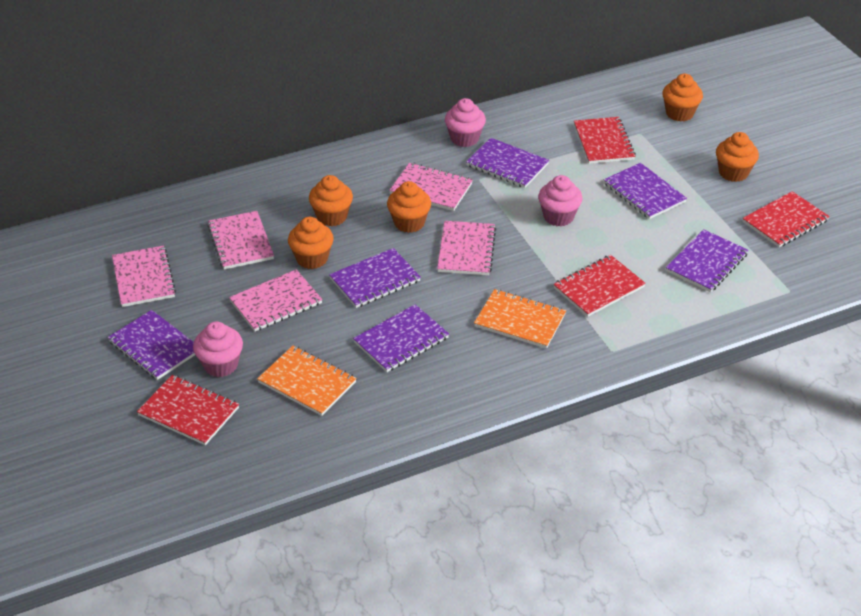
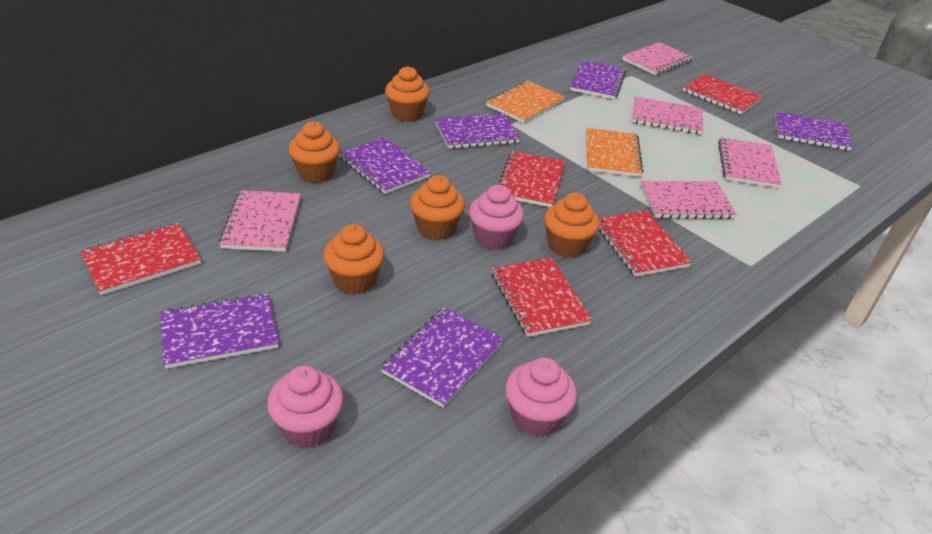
red notebook: 4 -> 5

